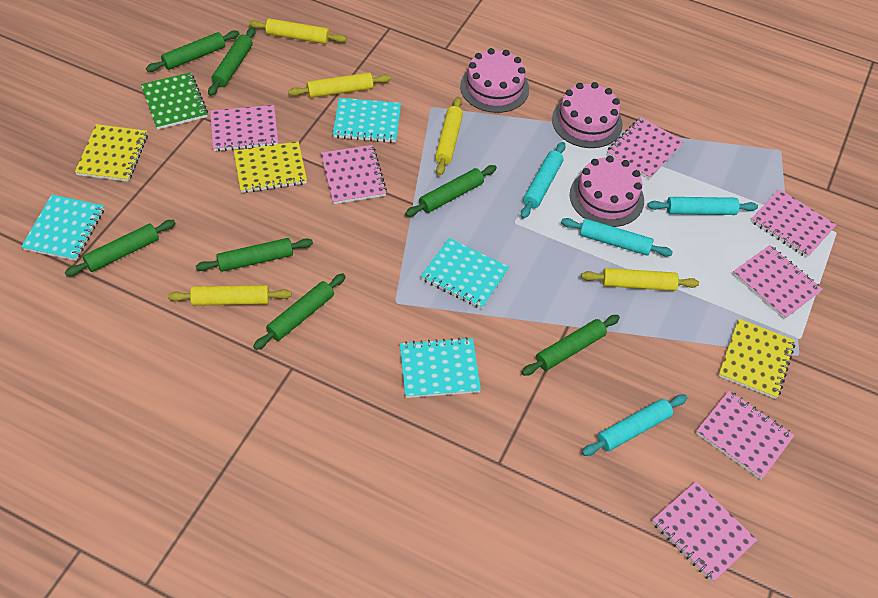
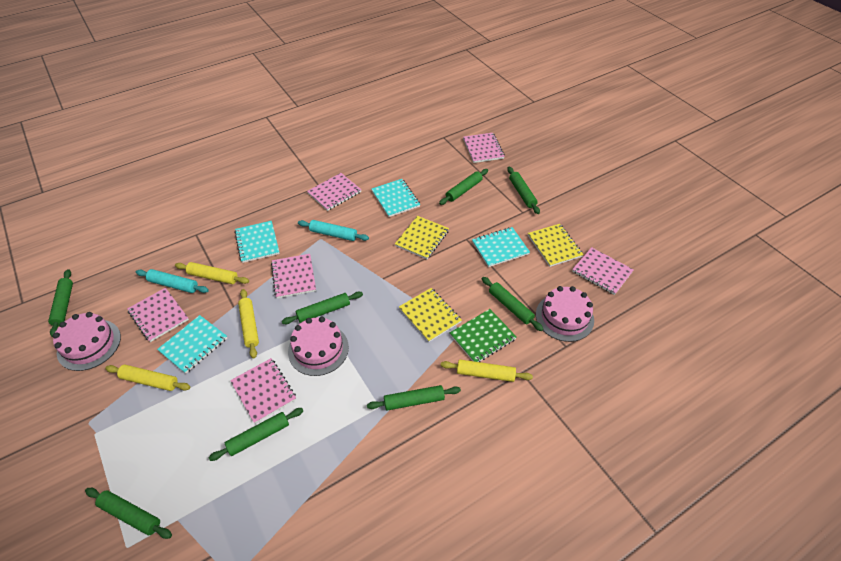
green rolling pin: 7 -> 8
pink notebook: 7 -> 6
turquoise rolling pin: 4 -> 2
yellow rolling pin: 5 -> 4

